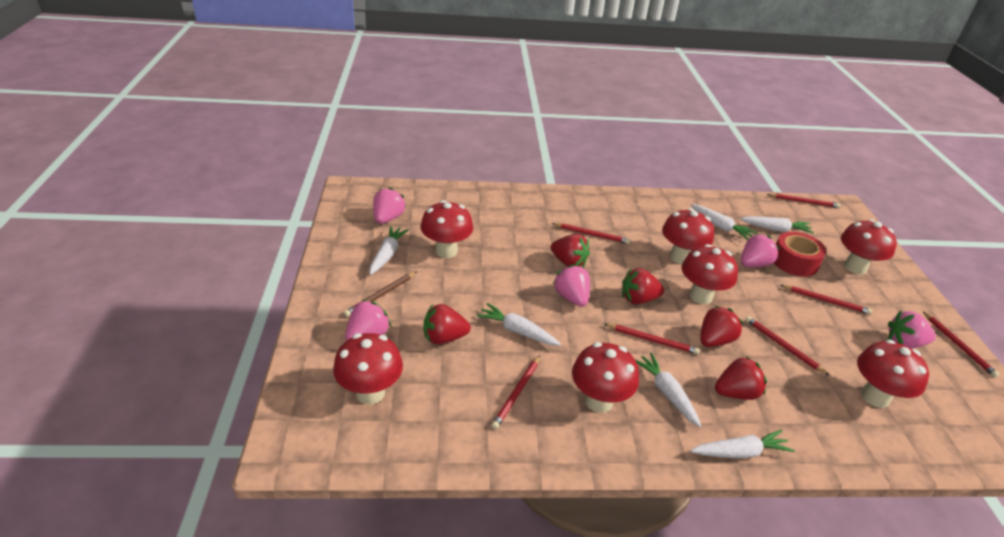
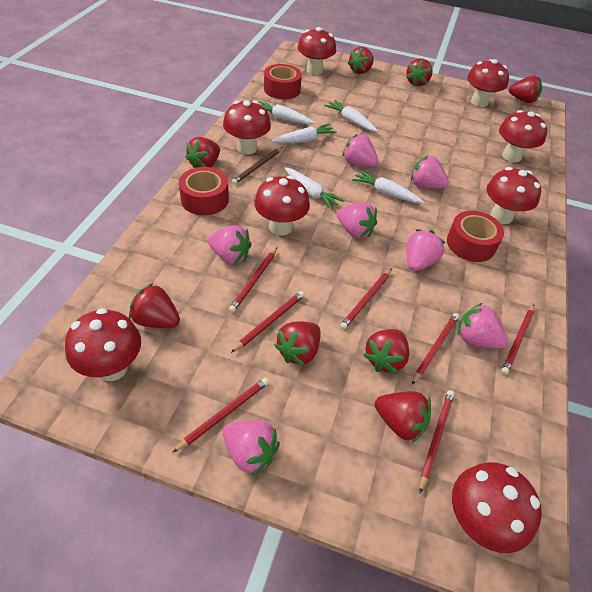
pink strawberry: 5 -> 7
red mushroom: 7 -> 8
red strawberry: 5 -> 8
red tape: 1 -> 3
white carrot: 6 -> 5

